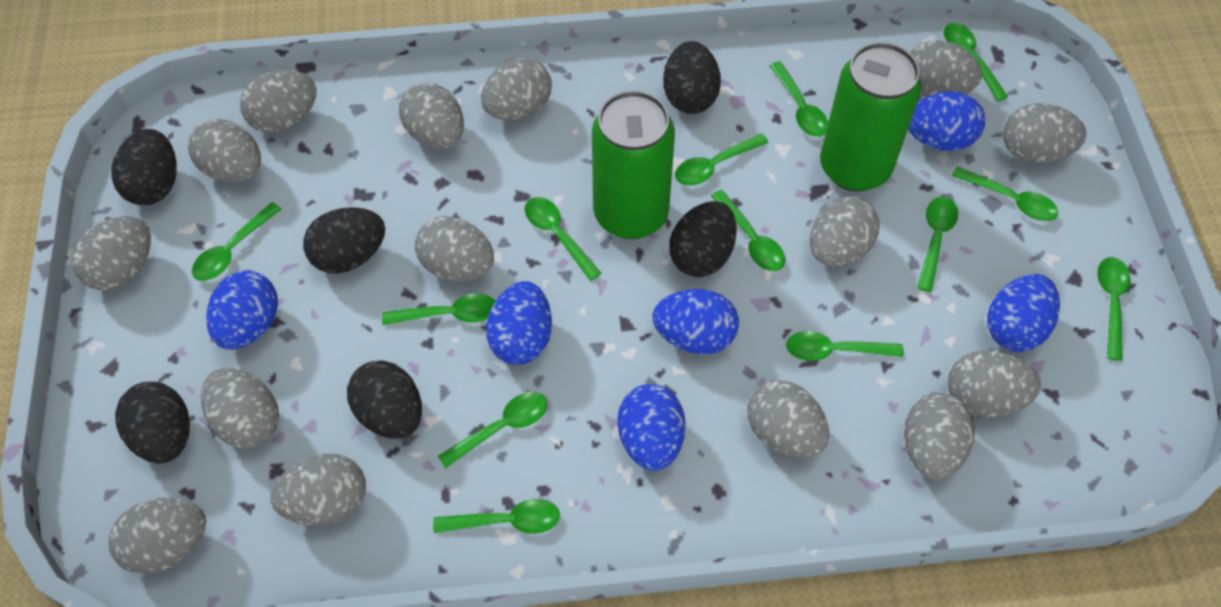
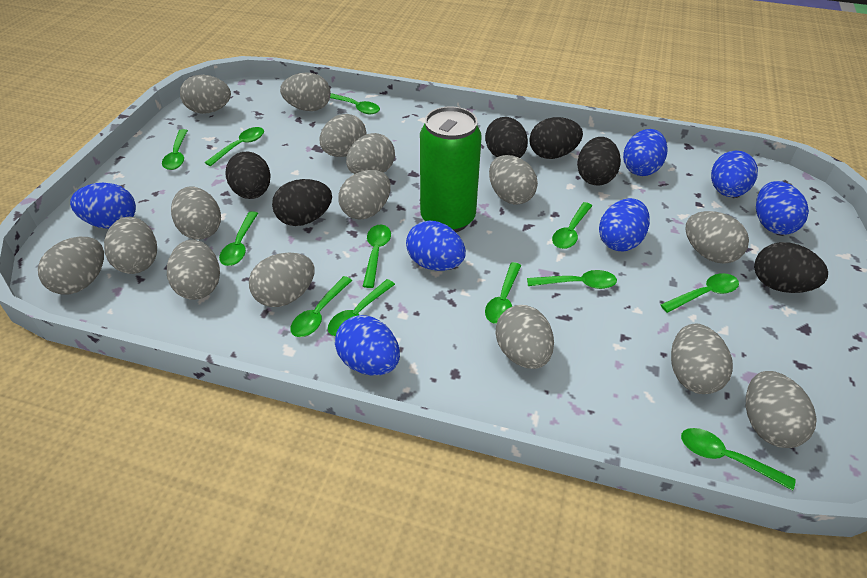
blue egg: 6 -> 7
green can: 2 -> 1
green spoon: 13 -> 12

